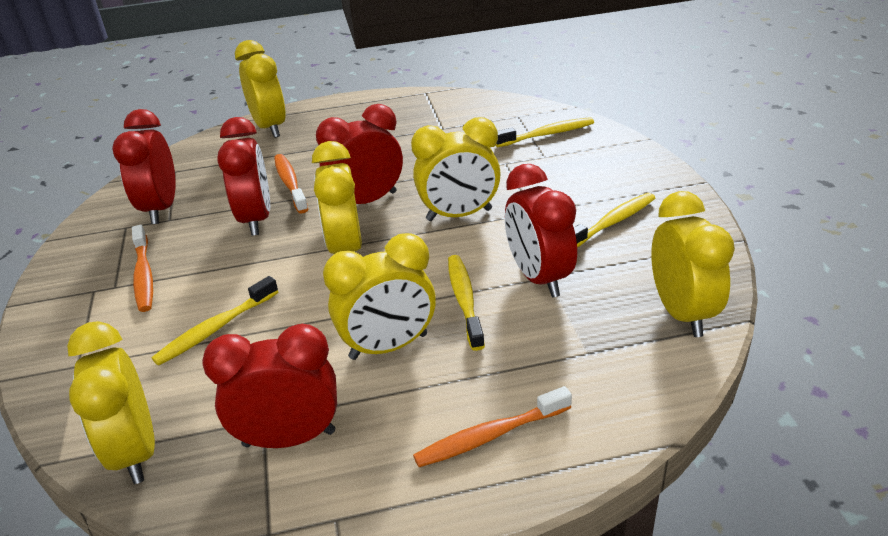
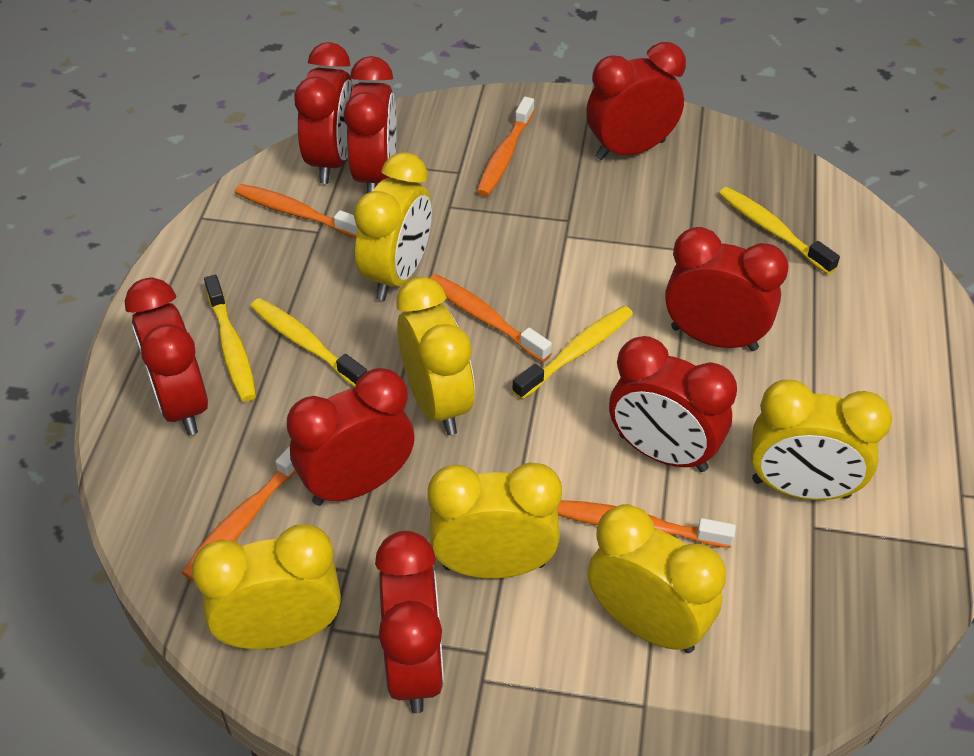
orange toothbrush: 3 -> 5
red clock: 5 -> 8

